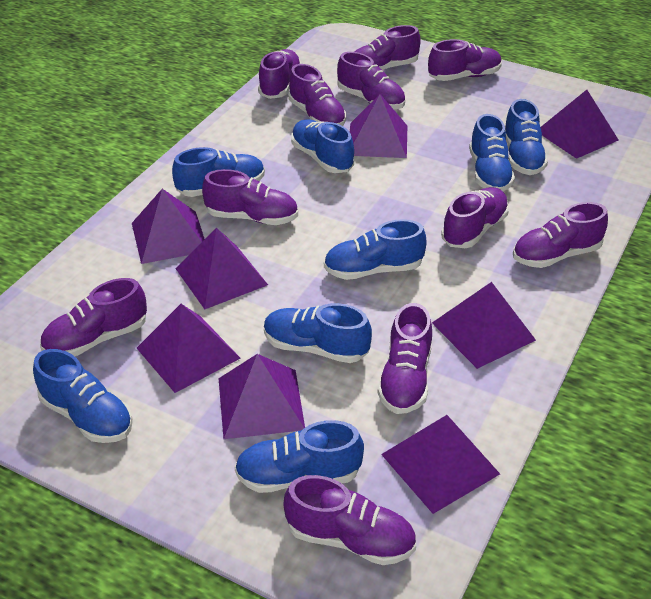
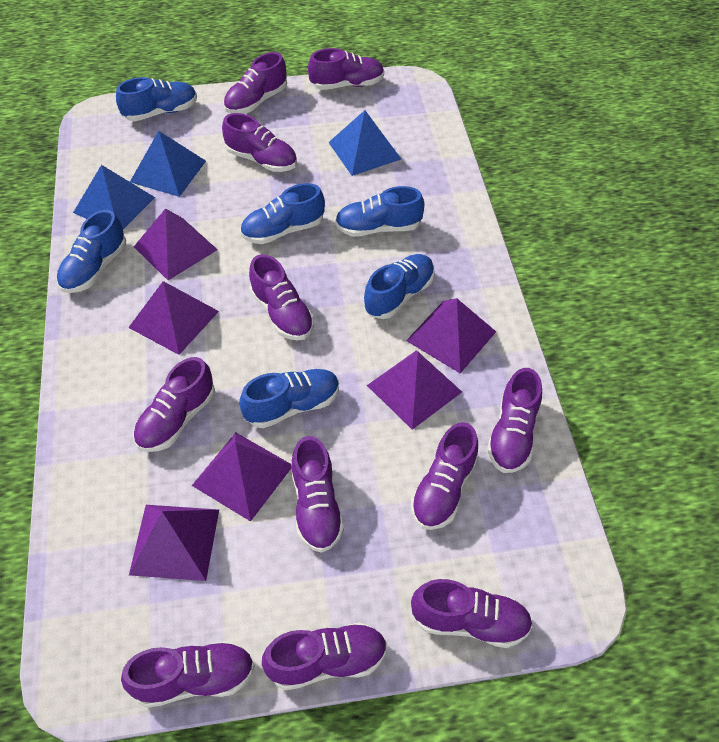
blue pyramid: 0 -> 3
blue shoe: 8 -> 6
purple pyramid: 8 -> 6

